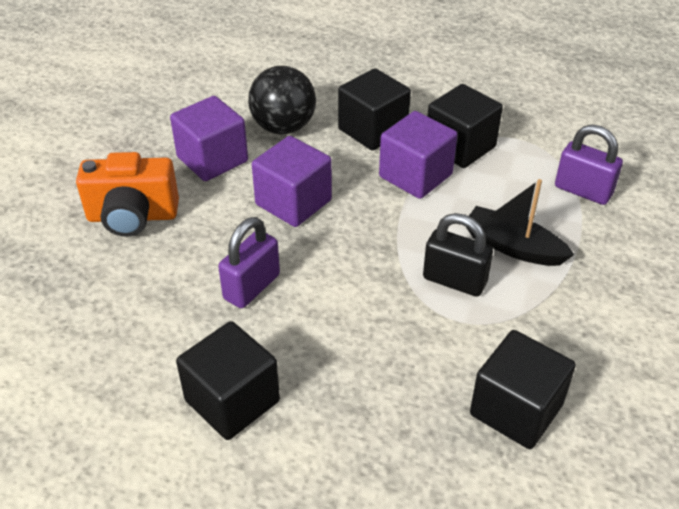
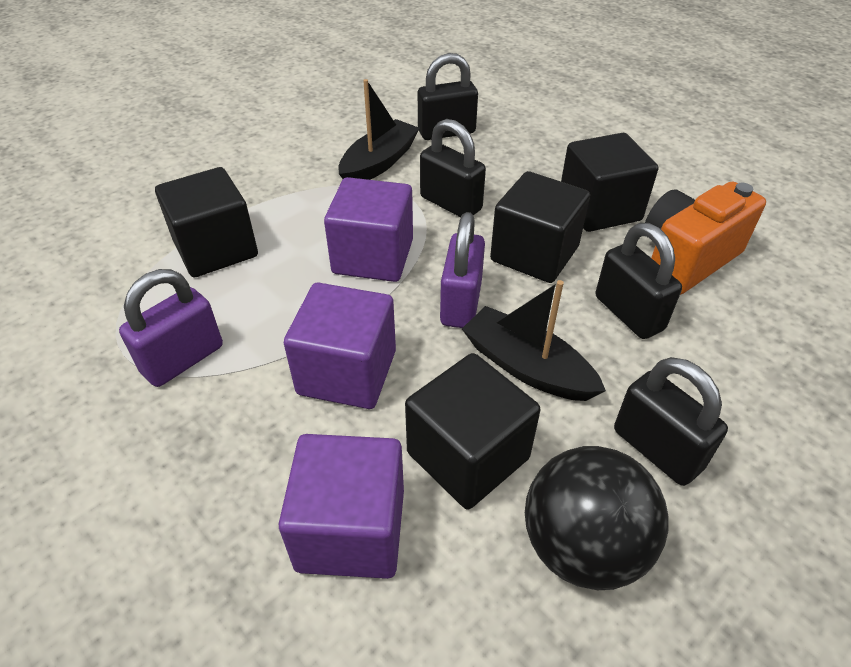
black boat: 1 -> 2
black padlock: 1 -> 4

